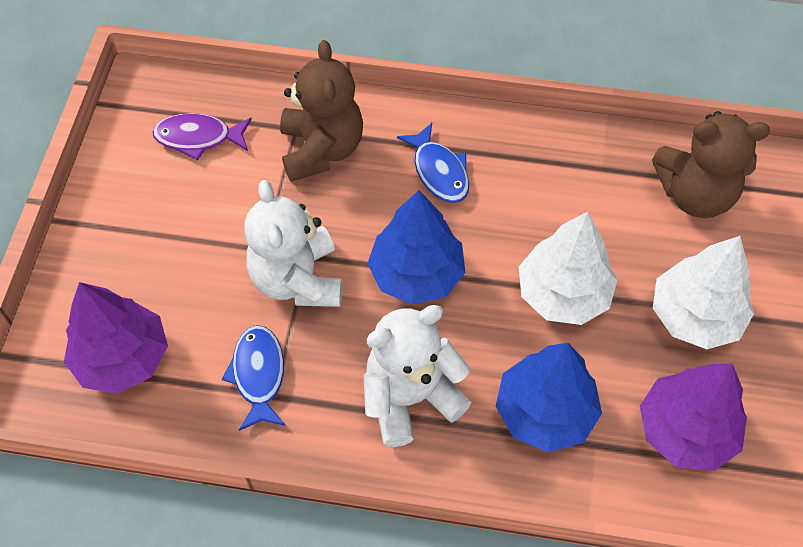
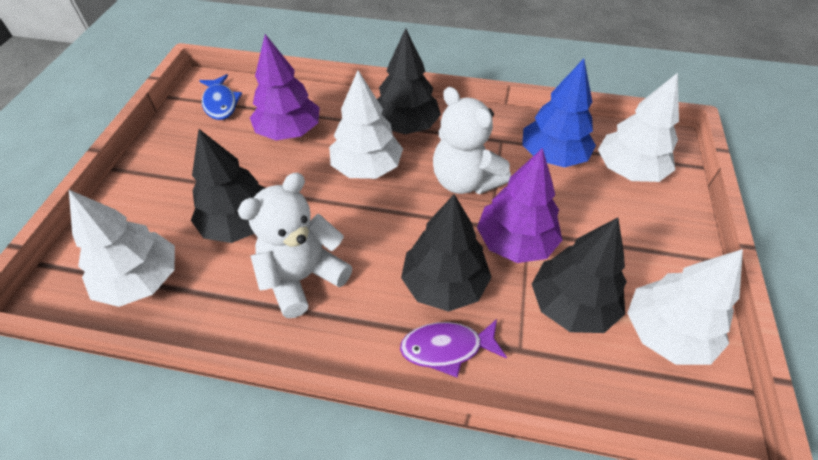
black tree: 0 -> 4
blue fish: 2 -> 1
blue tree: 2 -> 1
brown teddy bear: 2 -> 0
white tree: 2 -> 4

